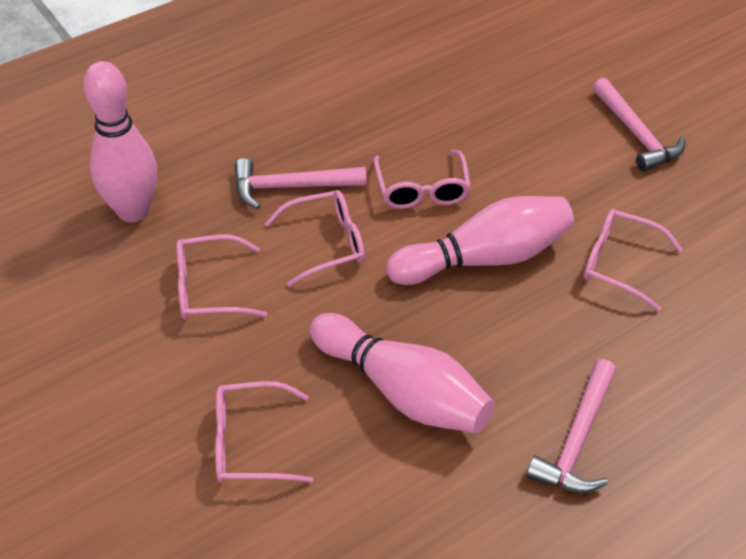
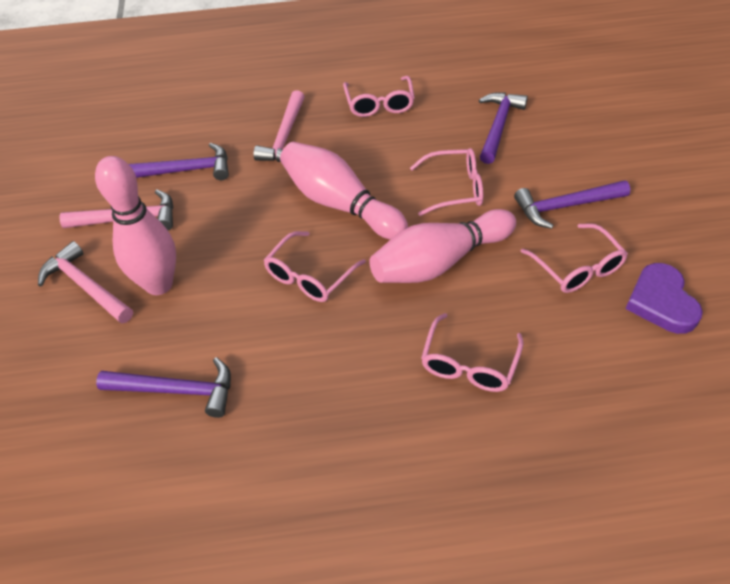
purple hammer: 0 -> 4
purple heart: 0 -> 1

